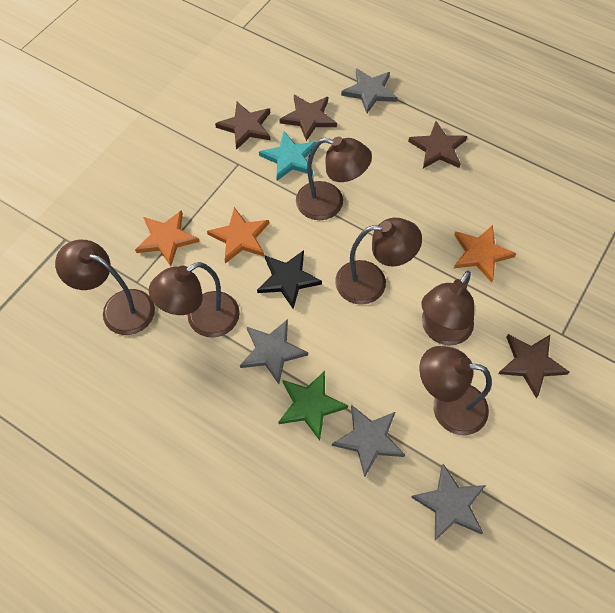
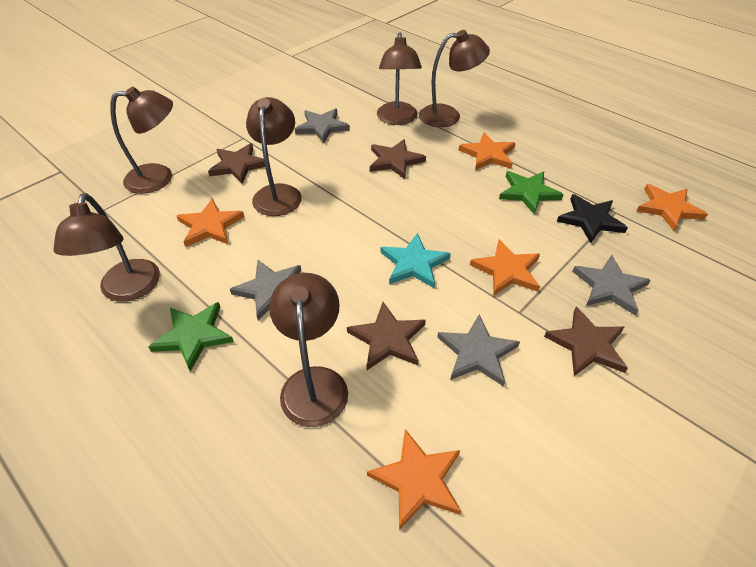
green star: 1 -> 2
orange star: 3 -> 5

